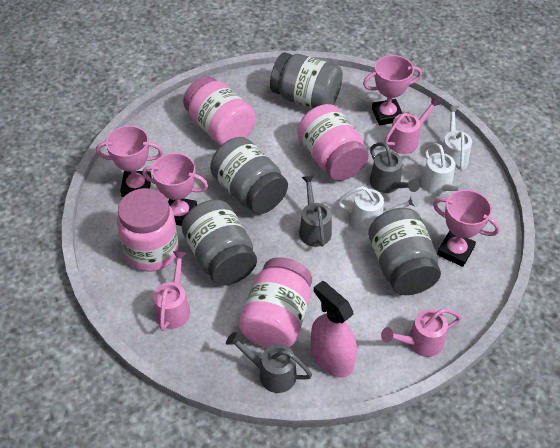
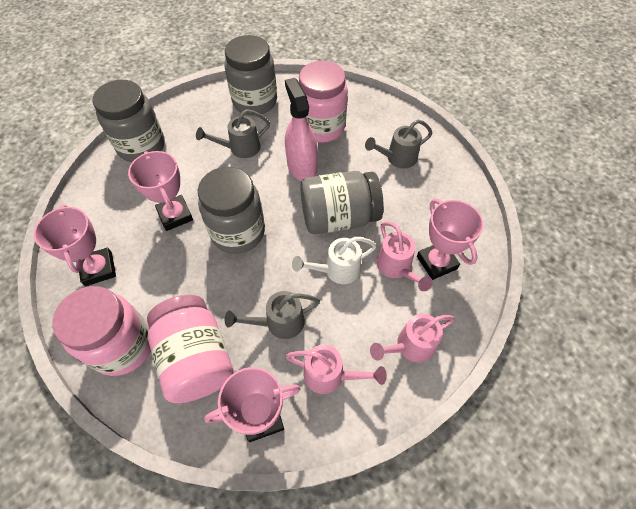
pink jar: 4 -> 3
white watering can: 3 -> 1

